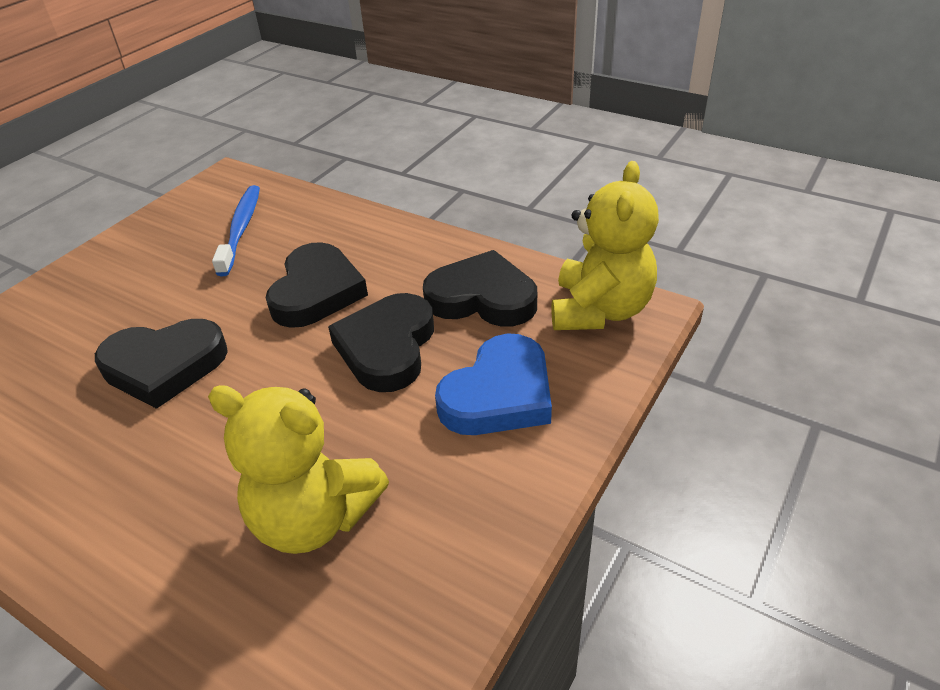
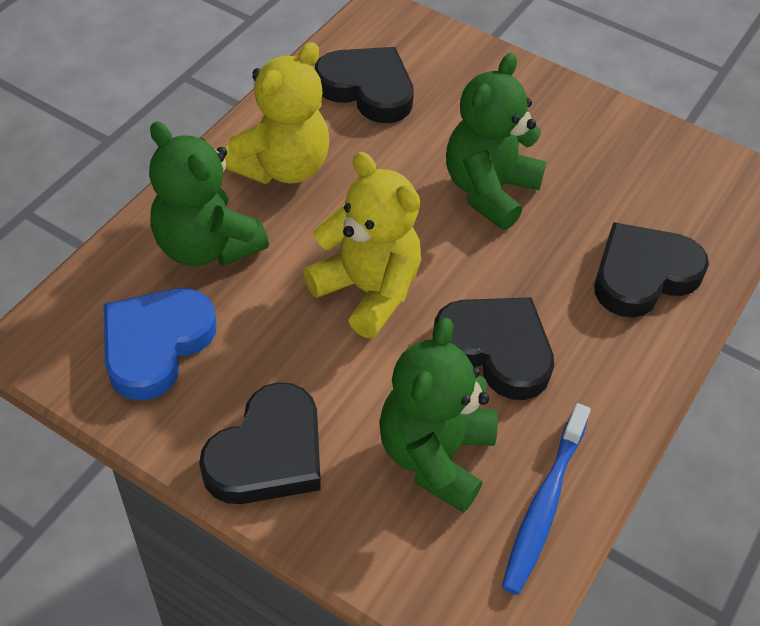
green teddy bear: 0 -> 3

